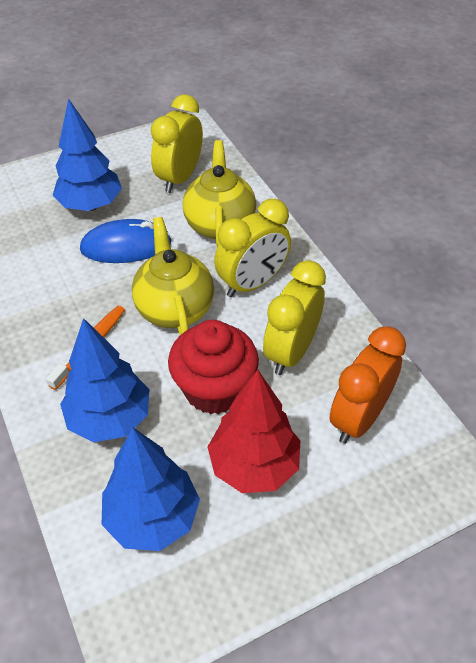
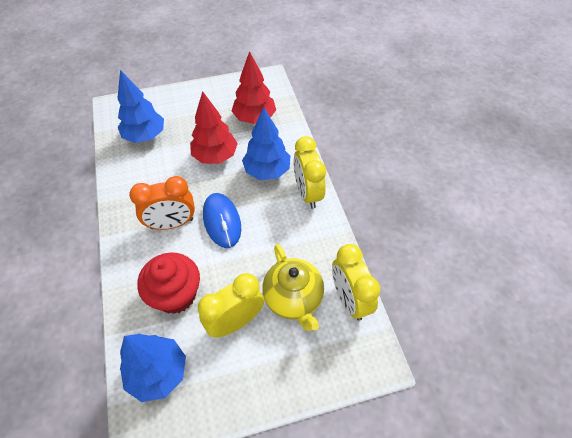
orange toothbrush: 1 -> 0
red tree: 1 -> 2
yellow teapot: 2 -> 1

